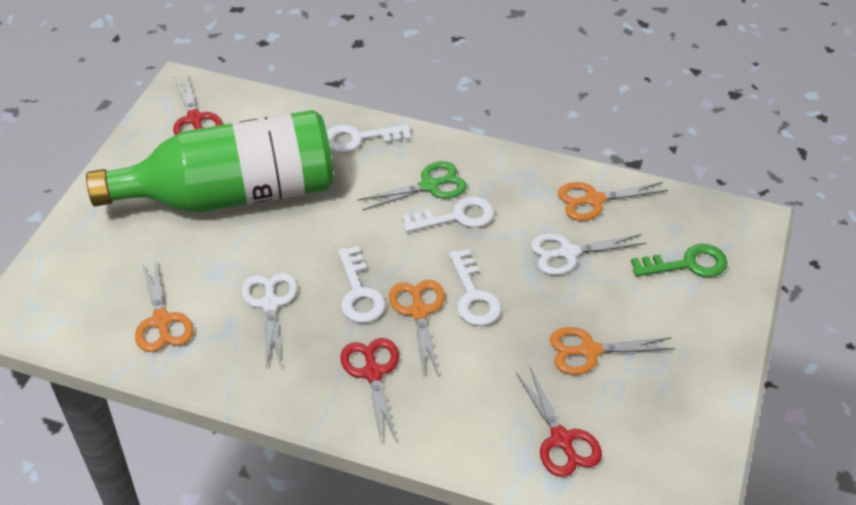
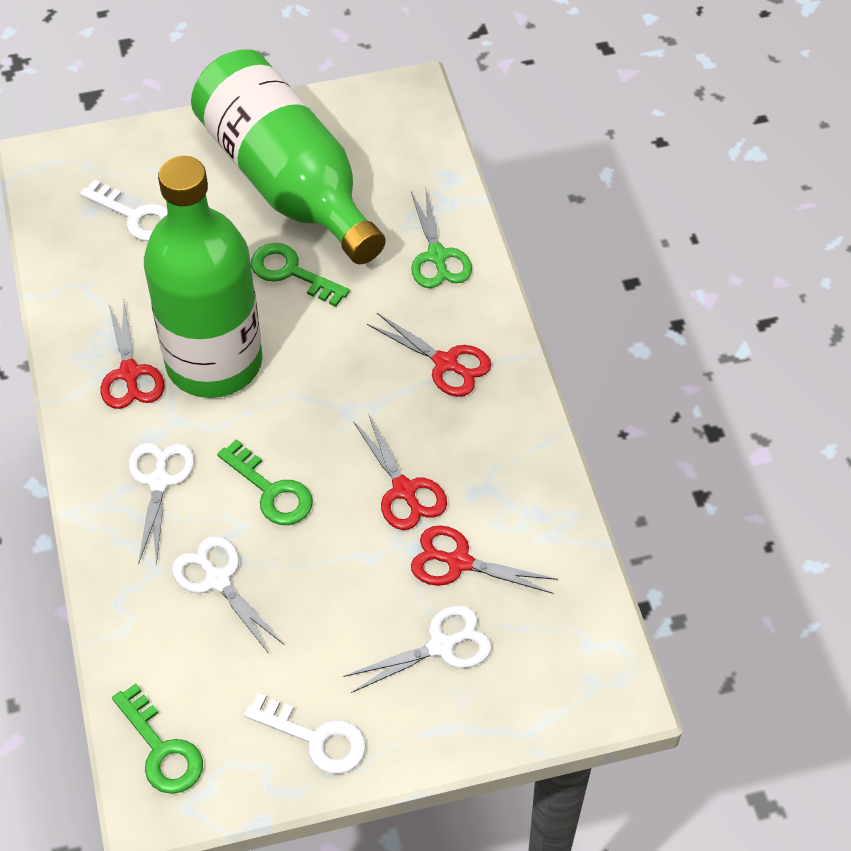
green bottle: 1 -> 2
green key: 1 -> 3
orange scissors: 4 -> 0
red scissors: 3 -> 4
white key: 4 -> 2
white scissors: 2 -> 3

